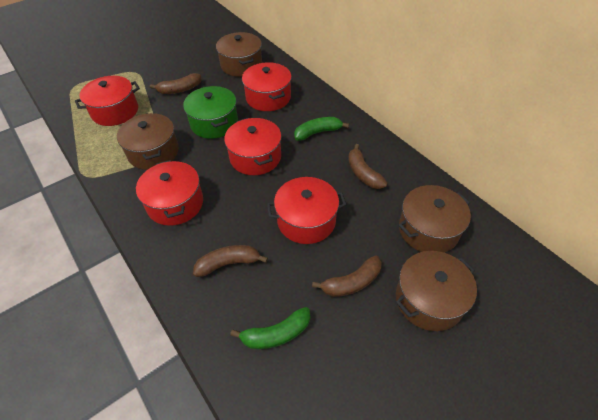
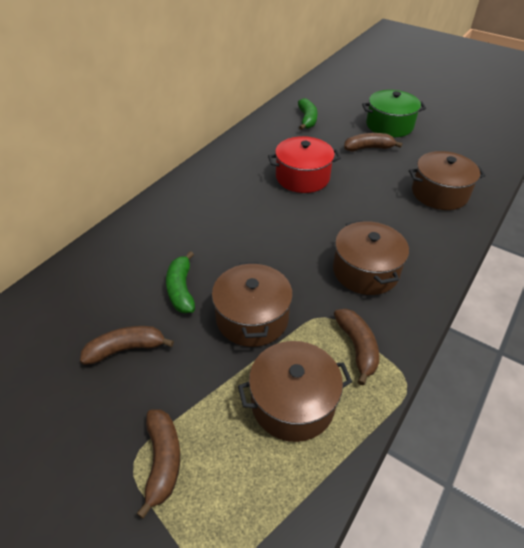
red pot: 5 -> 1

